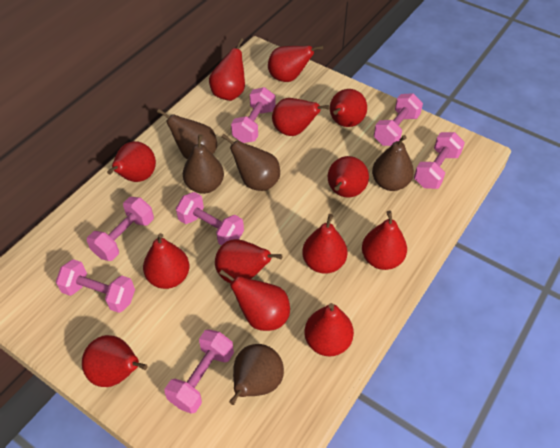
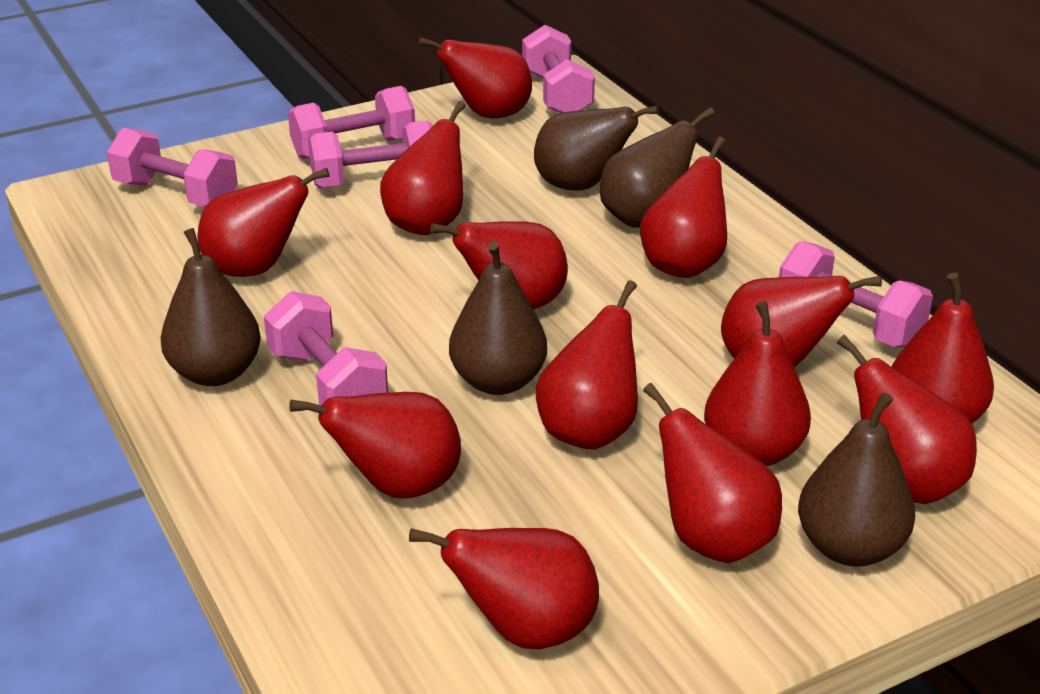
pink dumbbell: 7 -> 6

